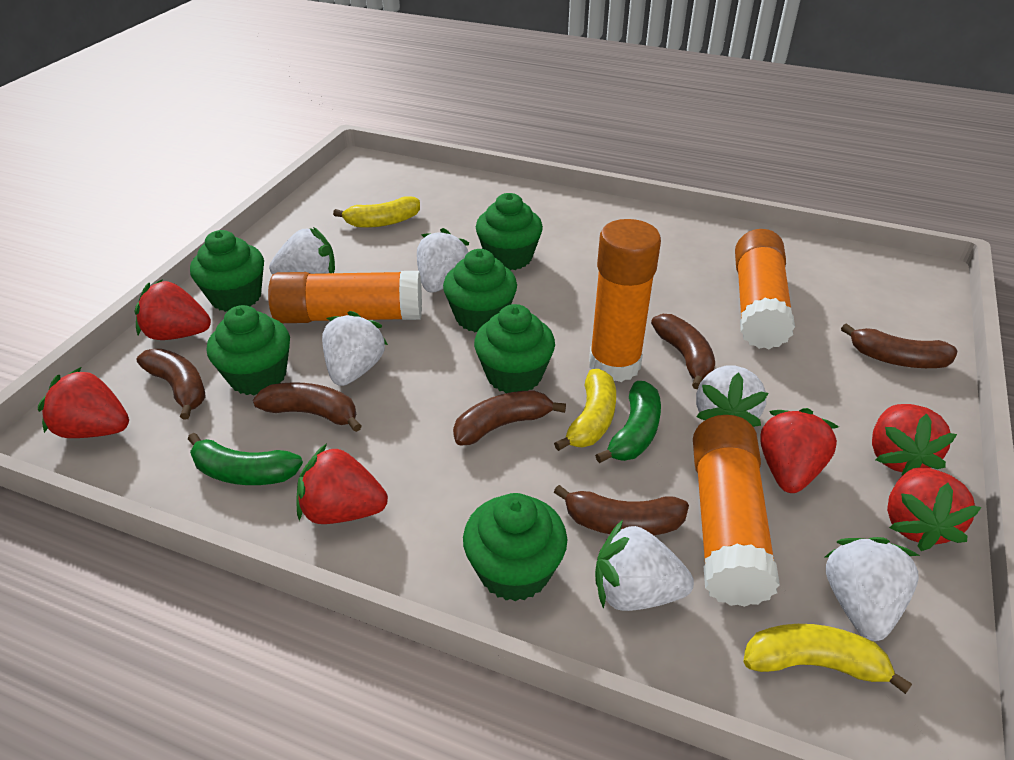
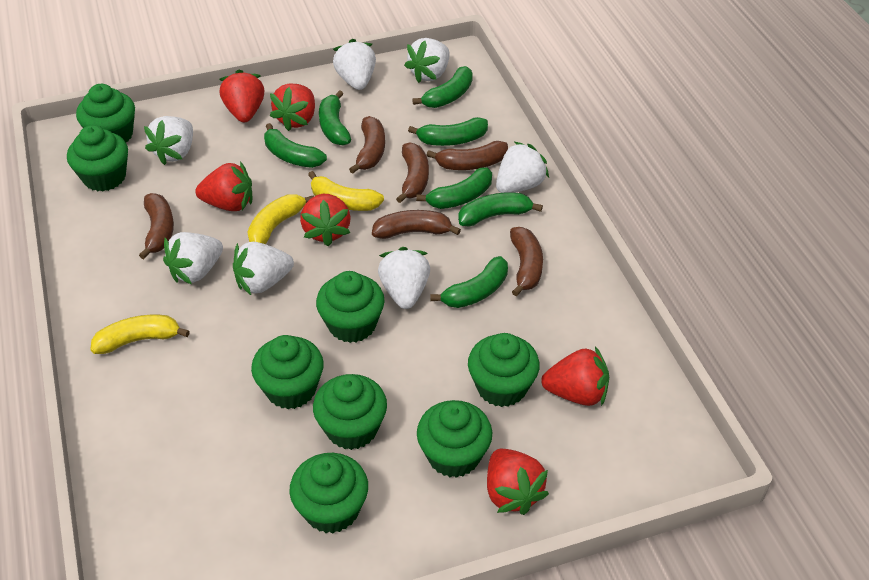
green banana: 2 -> 7
green cupcake: 6 -> 8
orange glue stick: 4 -> 0
white strawberry: 6 -> 7

